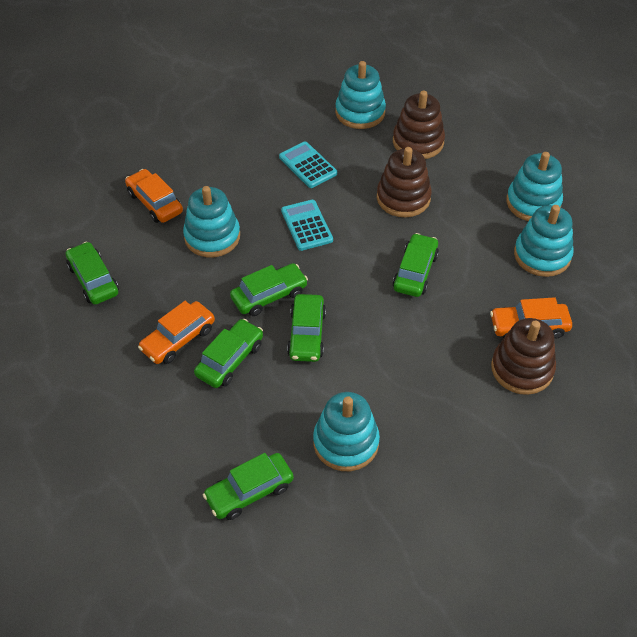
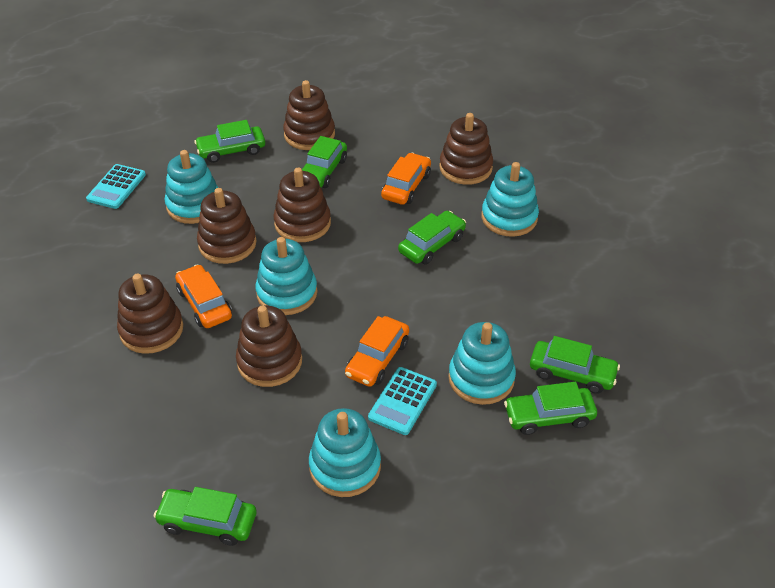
brown stacking toy: 3 -> 6

